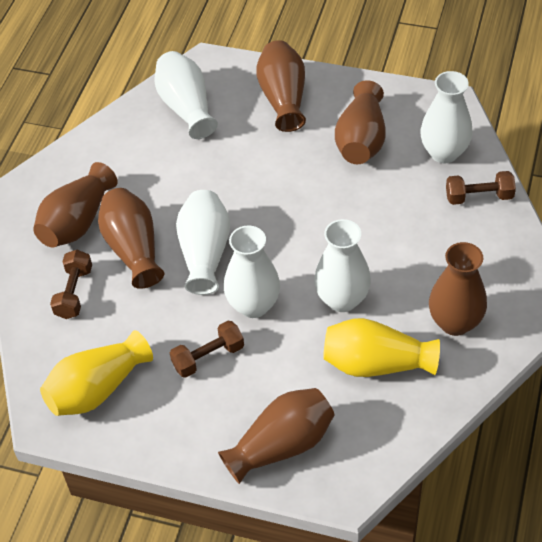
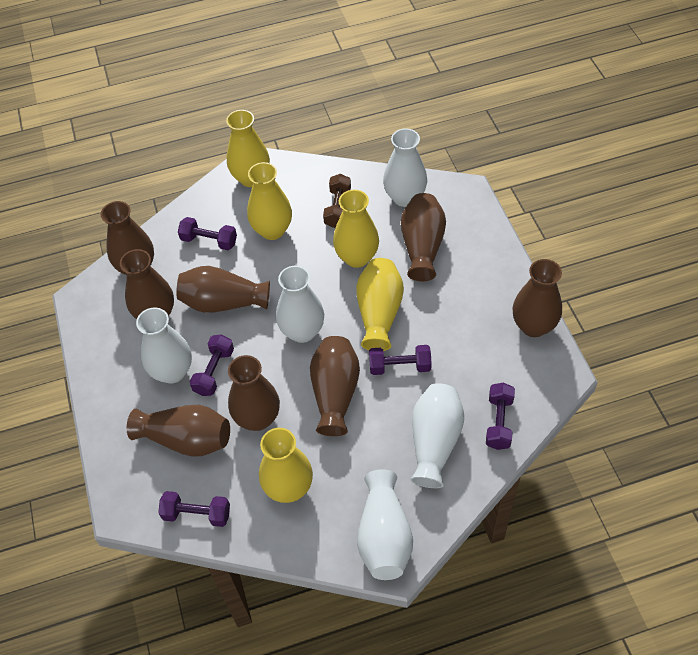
brown dumbbell: 3 -> 1
brown vase: 6 -> 8
purple dumbbell: 0 -> 5
yellow vase: 2 -> 5

